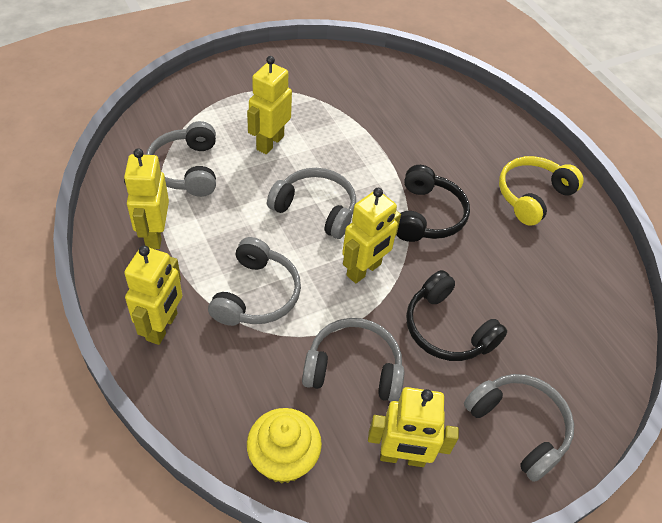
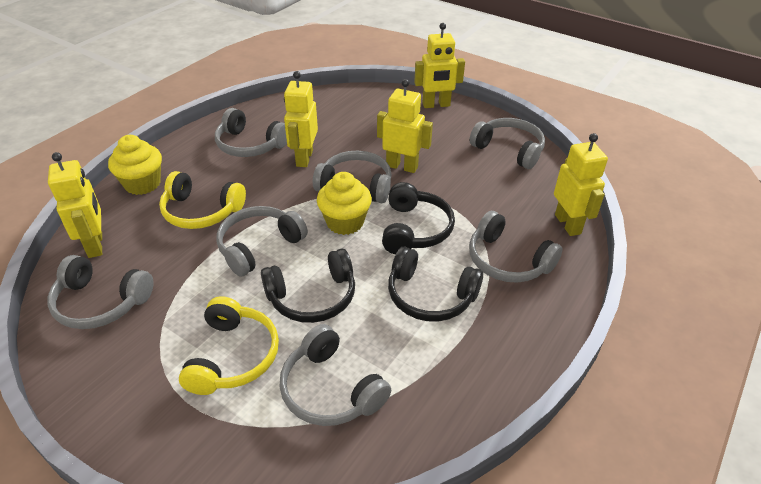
black headphones: 2 -> 3
grey headphones: 5 -> 7
yellow cupcake: 1 -> 2
yellow headphones: 1 -> 2

